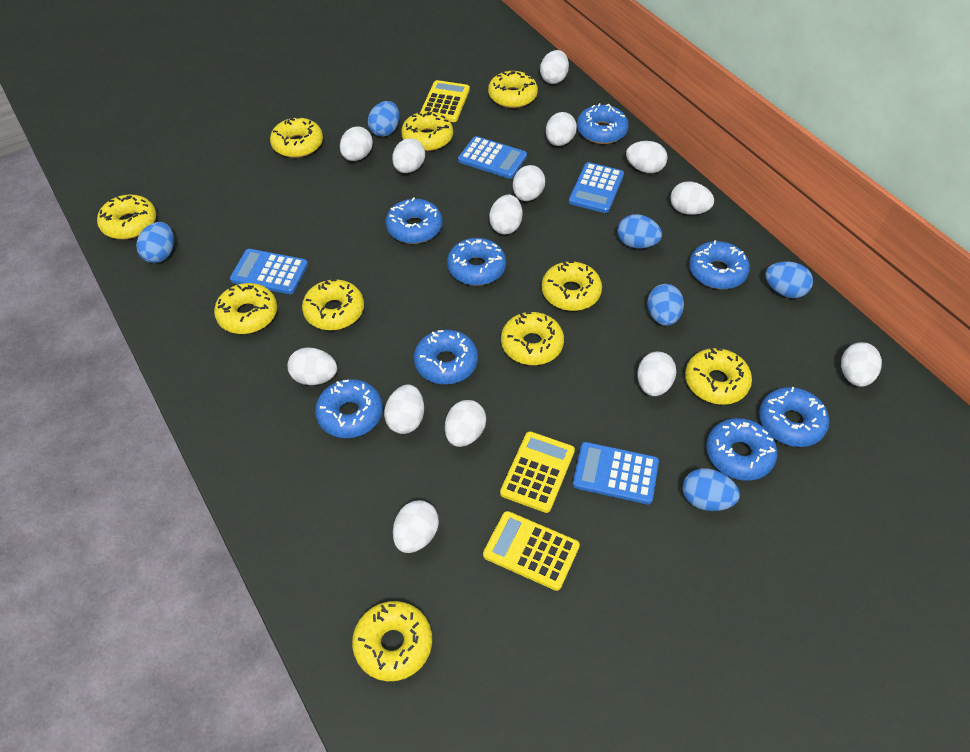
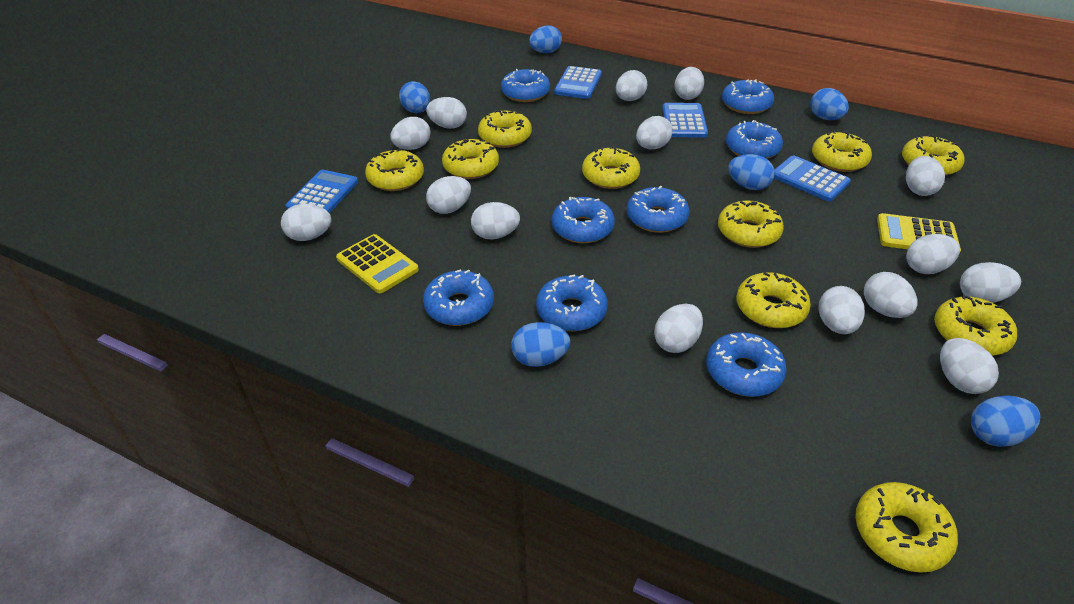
white egg: 14 -> 15
yellow calculator: 3 -> 2

